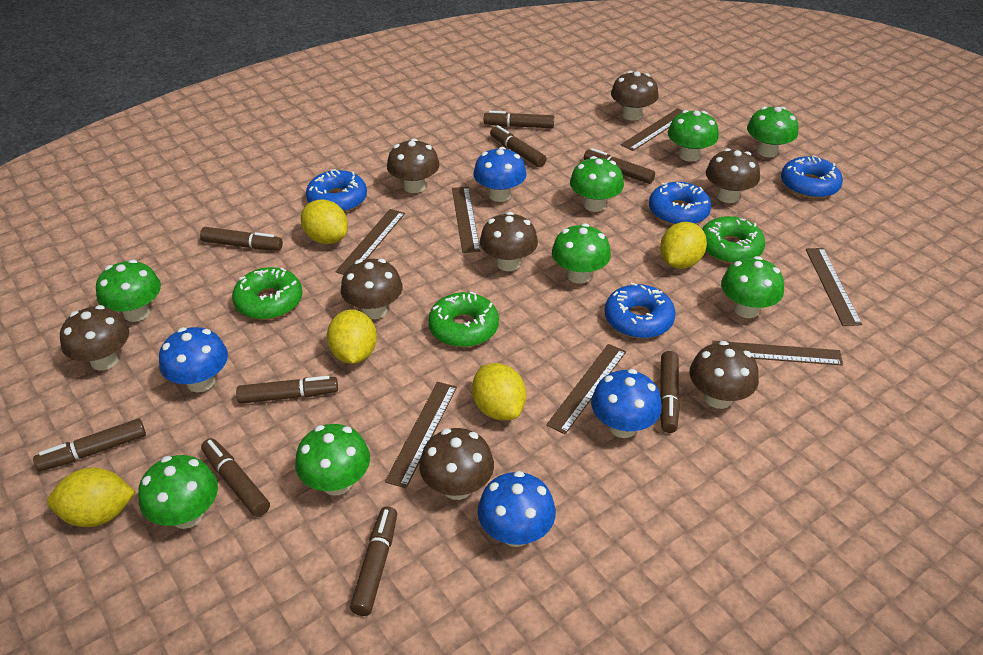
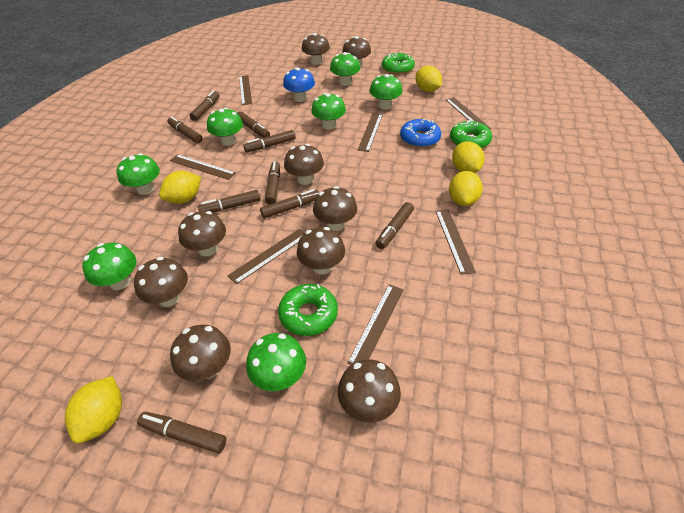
blue donut: 4 -> 1
blue mushroom: 4 -> 1
brown mushroom: 8 -> 9
green mushroom: 8 -> 7

